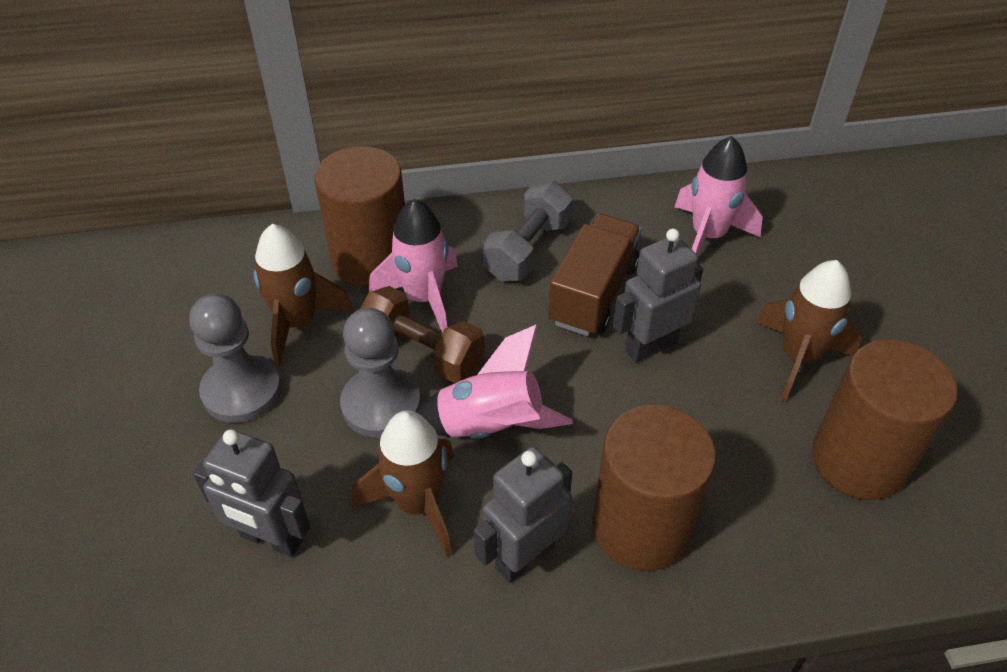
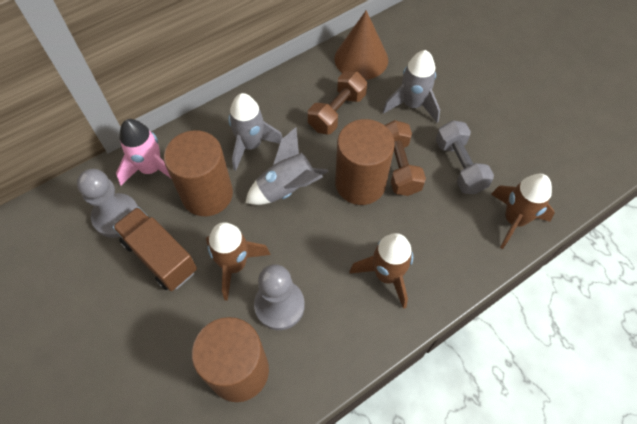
brown cone: 0 -> 1
brown dumbbell: 1 -> 2
grey robot: 3 -> 0
grey rocket: 0 -> 3
pink rocket: 3 -> 1

